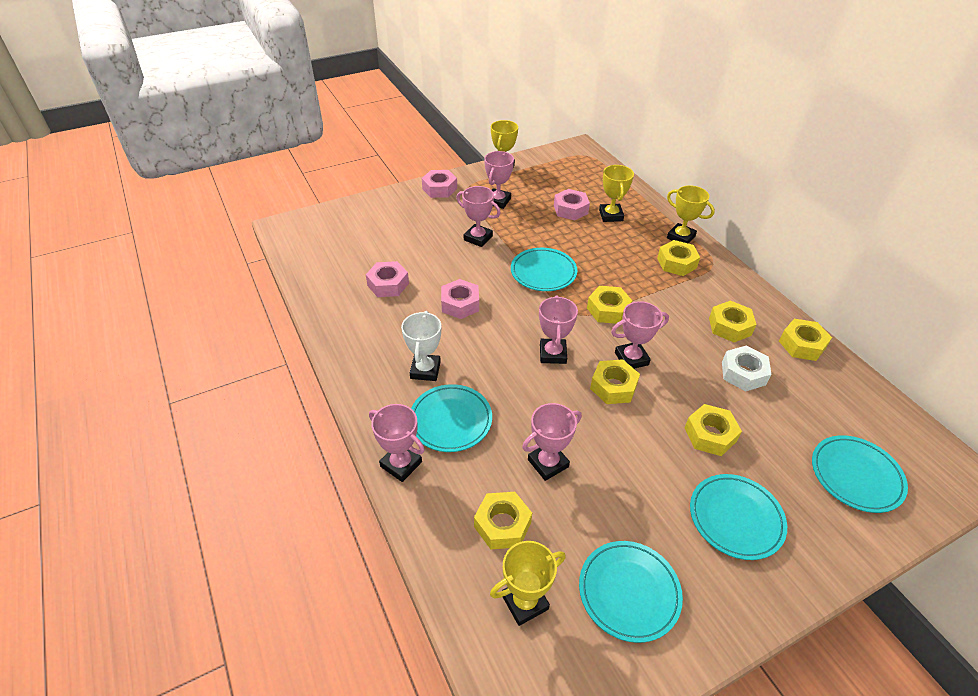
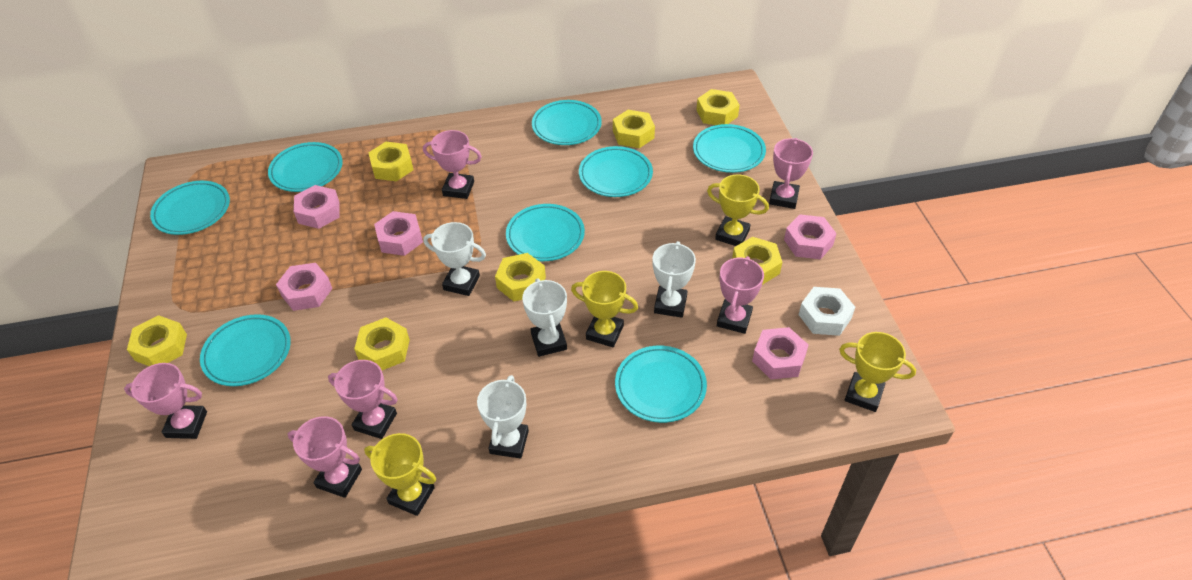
pink nut: 4 -> 5
turquoise plate: 5 -> 8
white trophy: 1 -> 4

